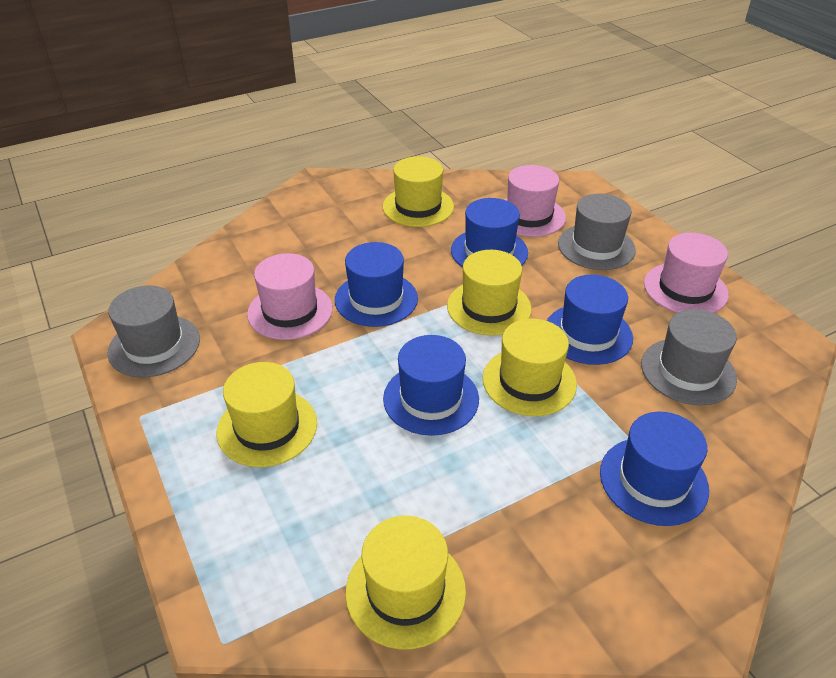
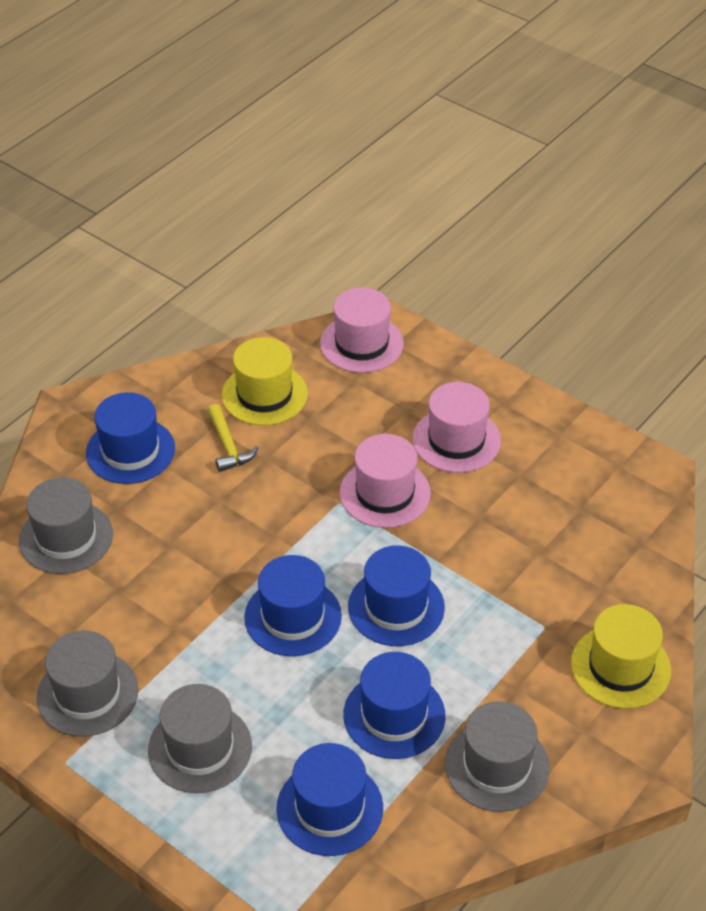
grey hat: 3 -> 4
yellow hammer: 0 -> 1
yellow hat: 5 -> 2

